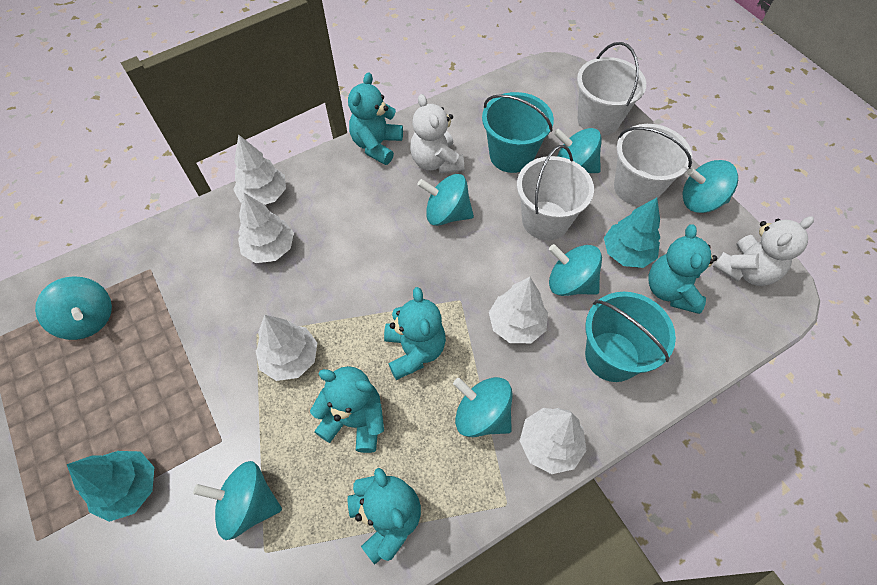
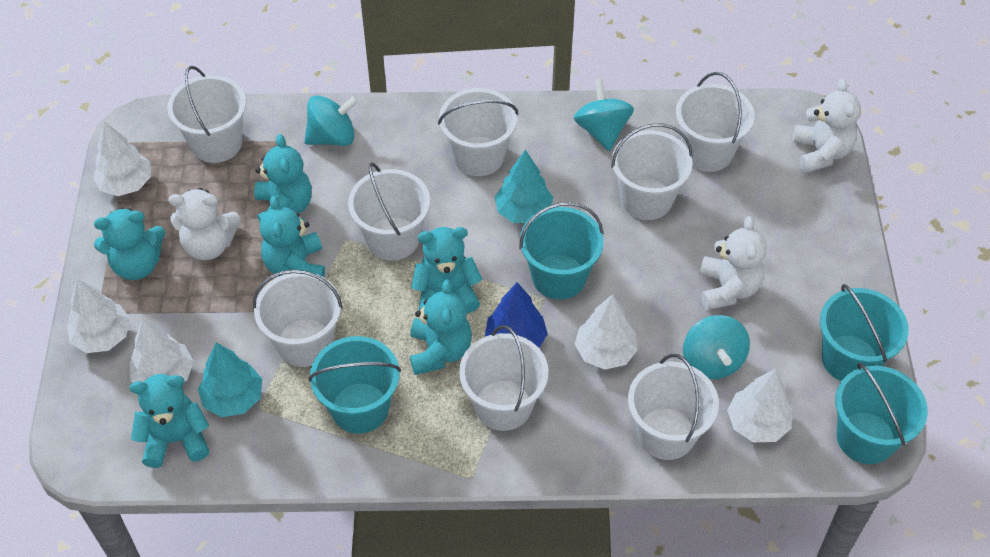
blue tree: 0 -> 1
turquoise bucket: 2 -> 4
turquoise spinning top: 7 -> 3
turquoise teddy bear: 5 -> 6
white bucket: 3 -> 8
white teddy bear: 2 -> 3

